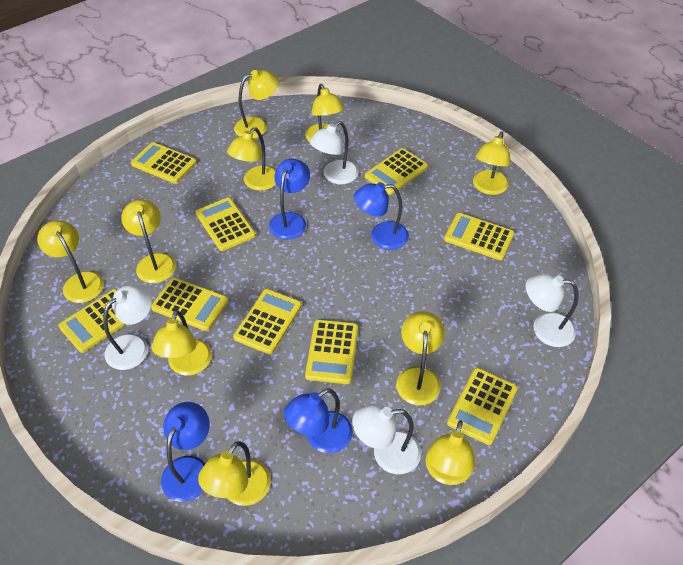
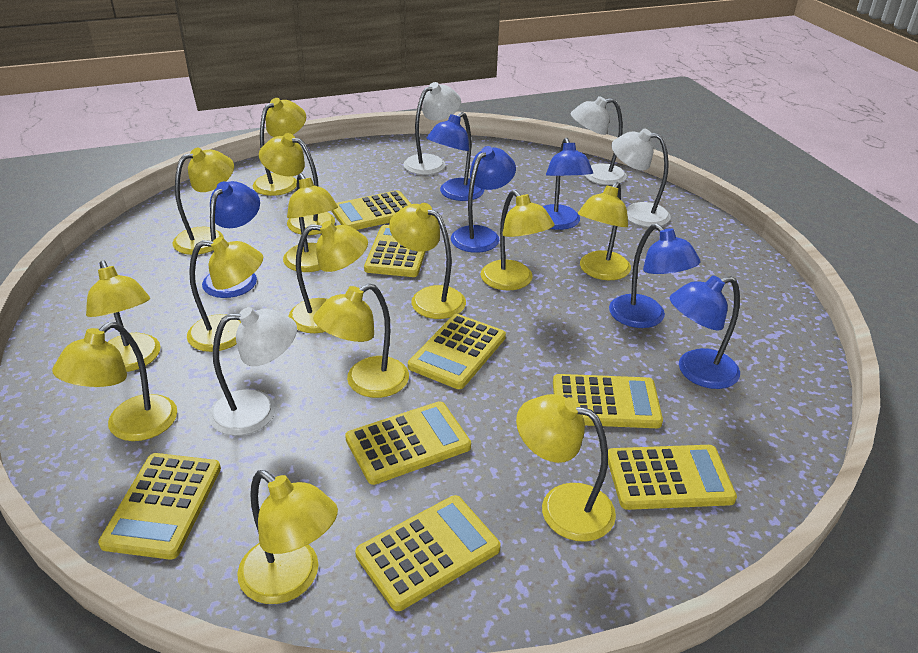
blue lamp: 4 -> 6
yellow calculator: 9 -> 8
yellow lamp: 10 -> 14

